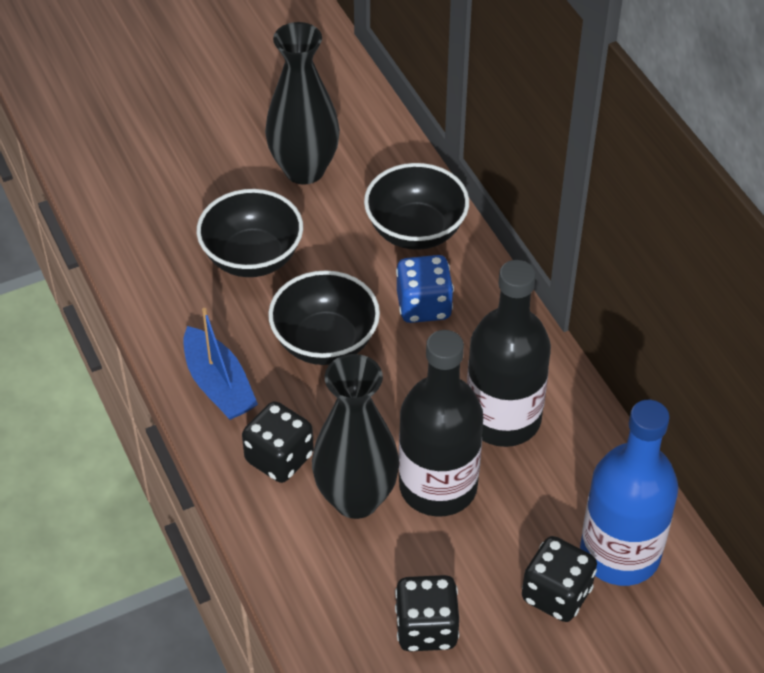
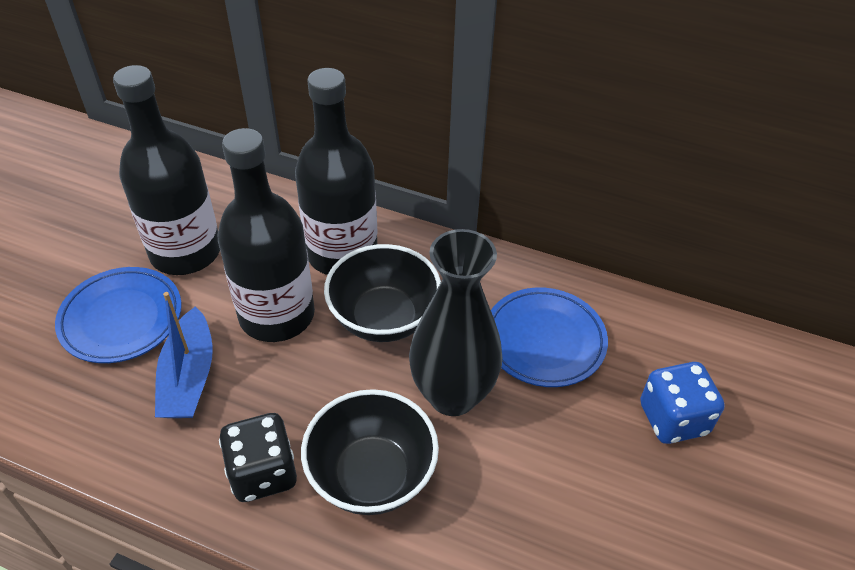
black bottle: 2 -> 3
black bowl: 3 -> 2
black dice: 3 -> 1
black vase: 2 -> 1
blue bottle: 1 -> 0
blue plate: 0 -> 2

